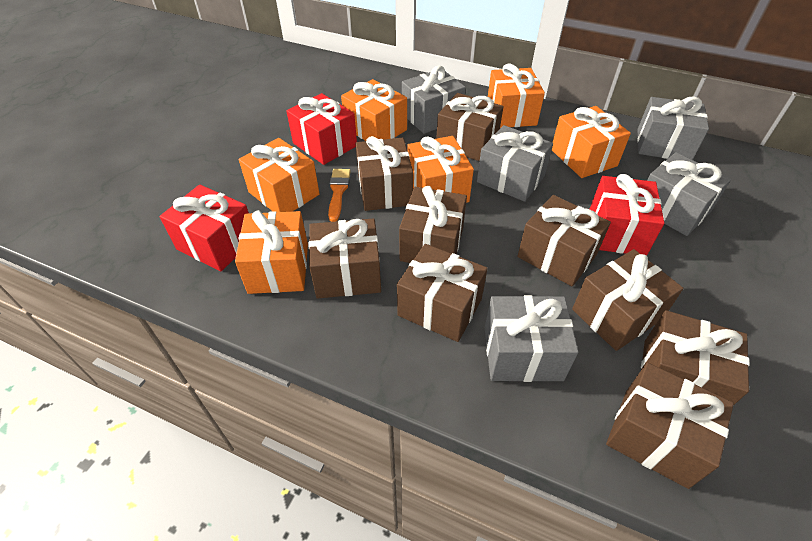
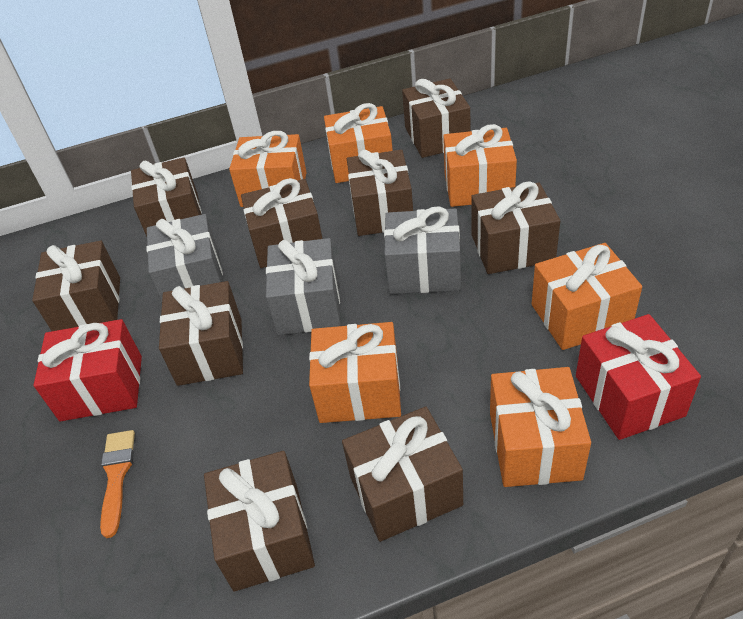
grey gift: 5 -> 3
red gift: 3 -> 2

